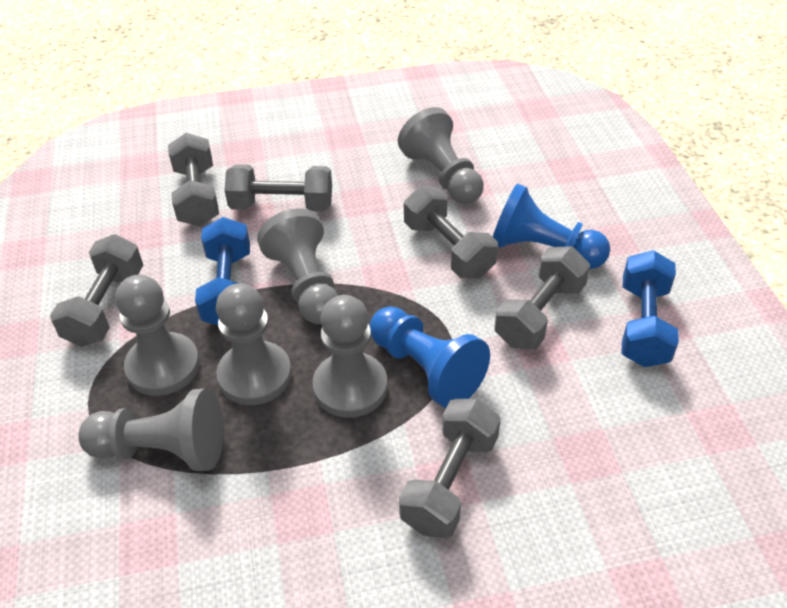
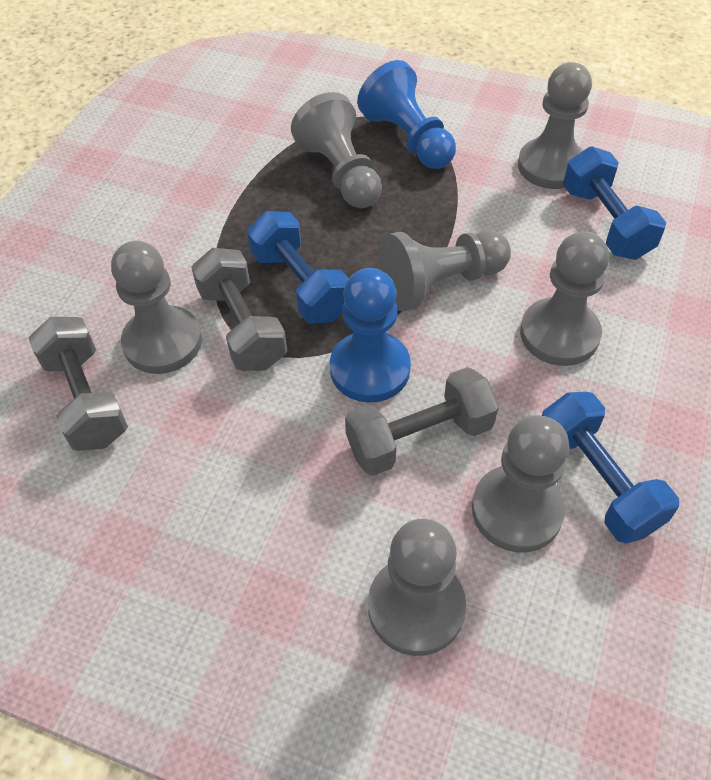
blue dumbbell: 2 -> 3
grey dumbbell: 6 -> 3
grey pawn: 6 -> 7

